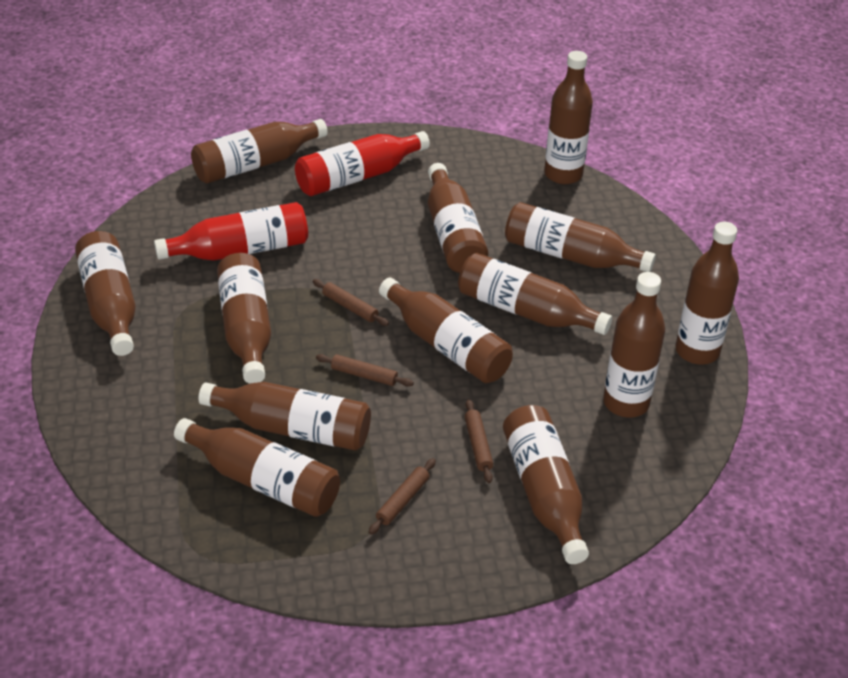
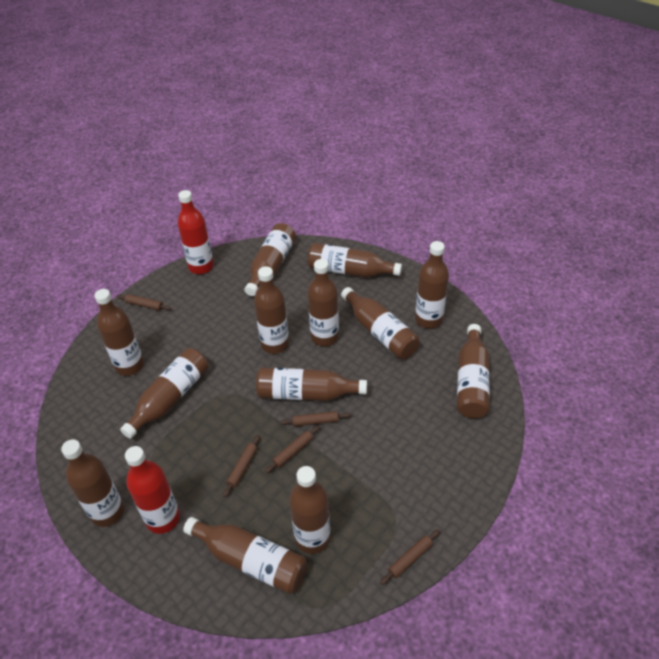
brown rolling pin: 4 -> 5

